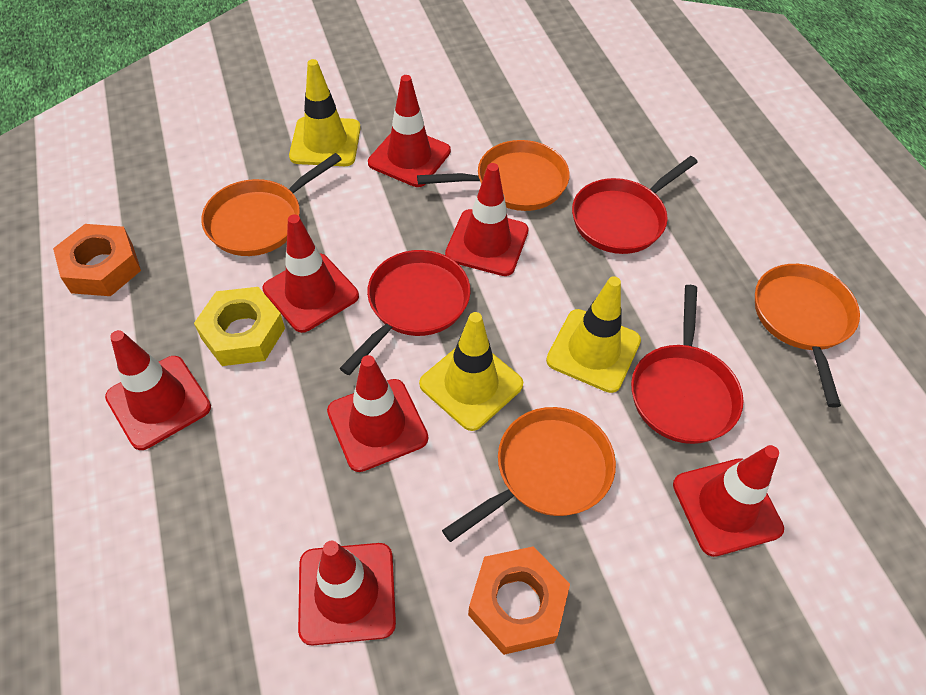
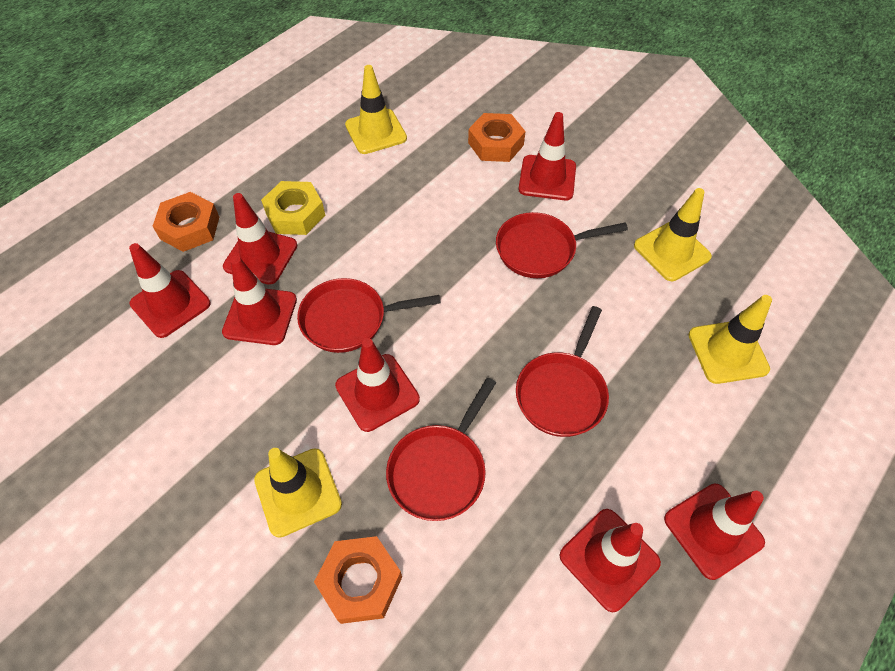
orange nut: 2 -> 3
orange pan: 4 -> 0
red pan: 3 -> 4
yellow traffic cone: 3 -> 4

